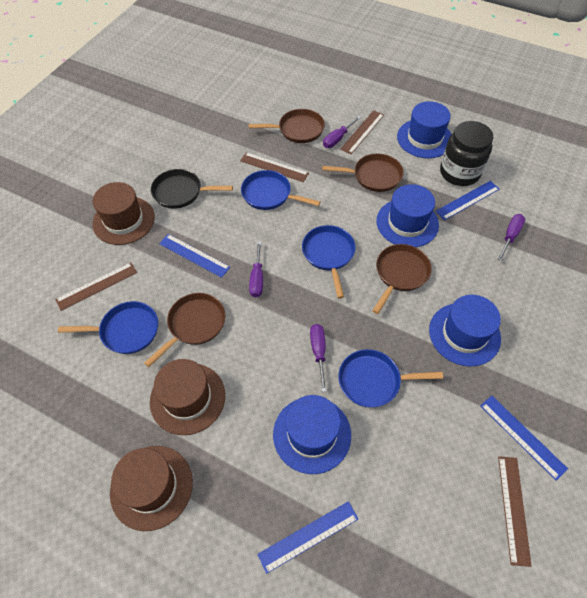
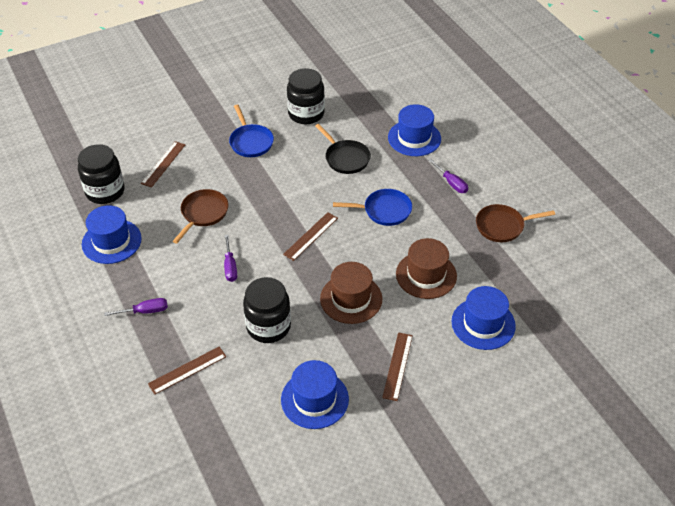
black jar: 1 -> 3
blue pan: 4 -> 2
blue ruler: 4 -> 0
brown hat: 3 -> 2
brown pan: 4 -> 2
purple screwdriver: 4 -> 3

